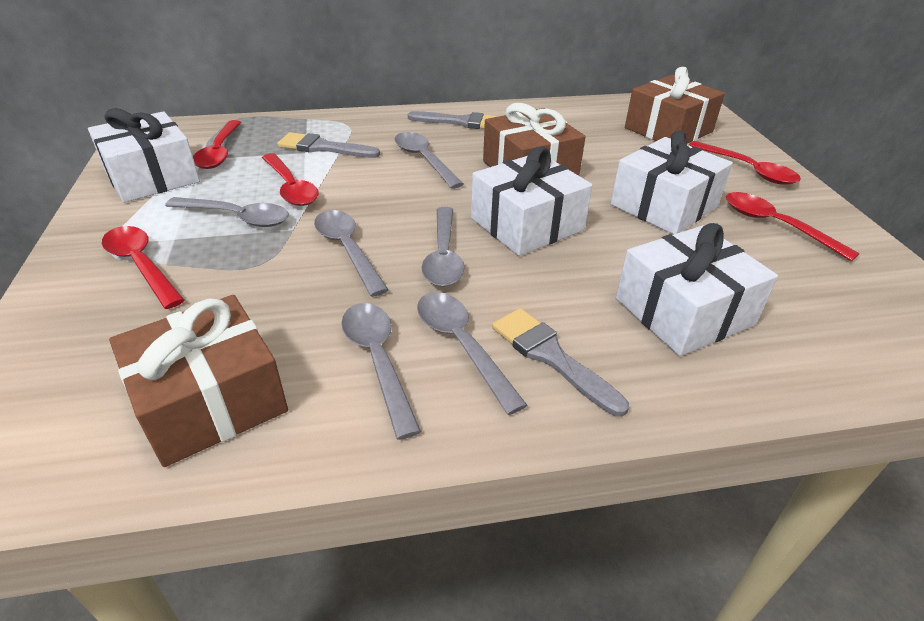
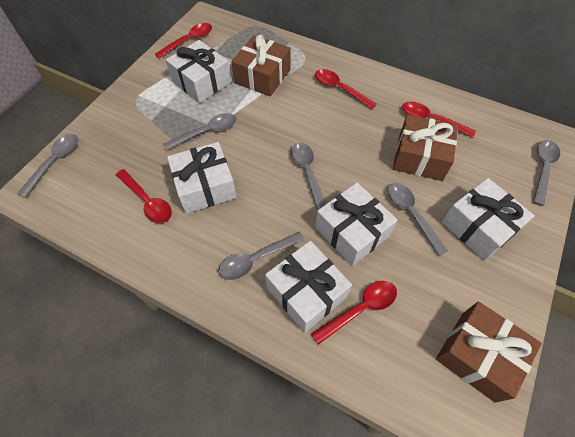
grey brush: 3 -> 0
white gift: 4 -> 5

